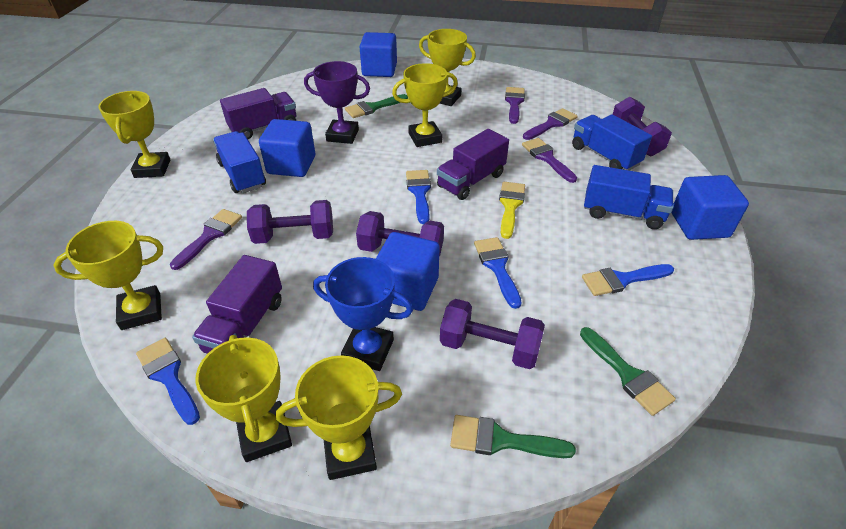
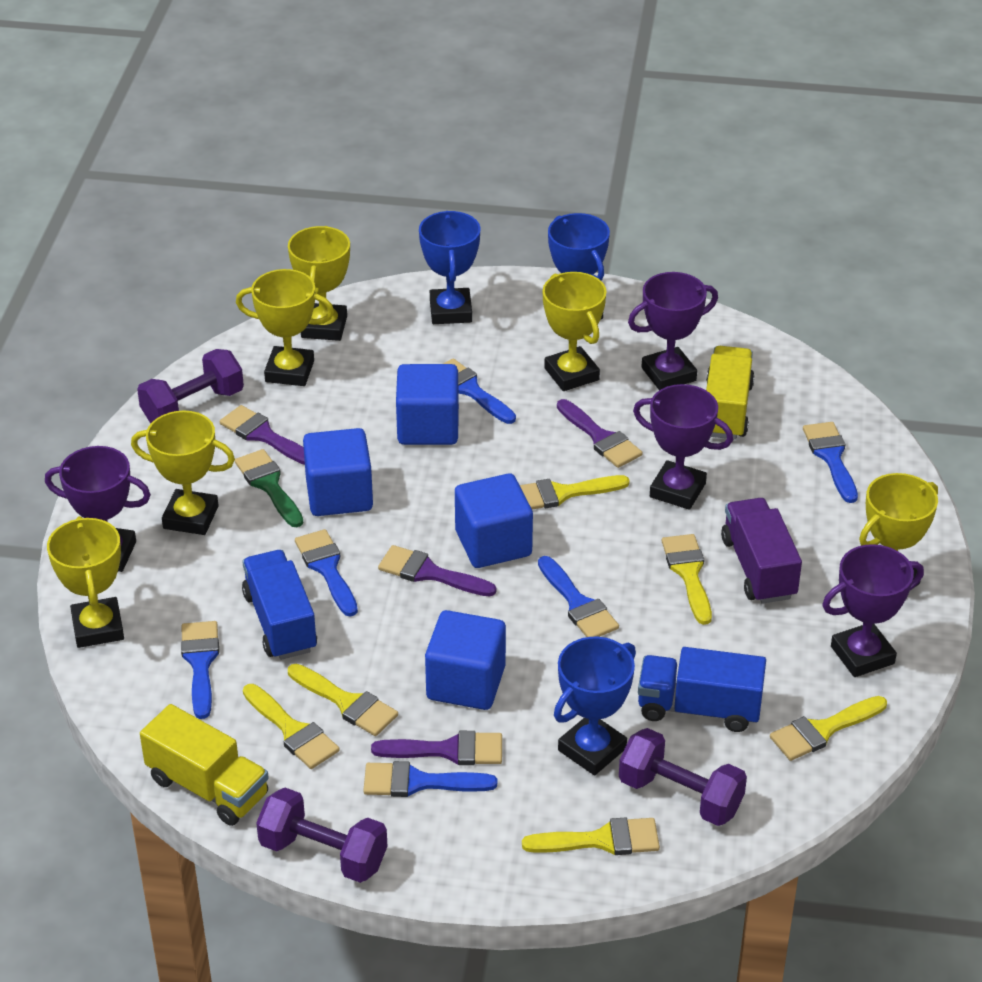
blue brush: 4 -> 6
blue trophy: 1 -> 3
blue truck: 3 -> 2
green brush: 3 -> 1
purple dumbbell: 4 -> 3
purple trophy: 1 -> 4
purple truck: 3 -> 1
yellow brush: 1 -> 6
yellow truck: 0 -> 2

